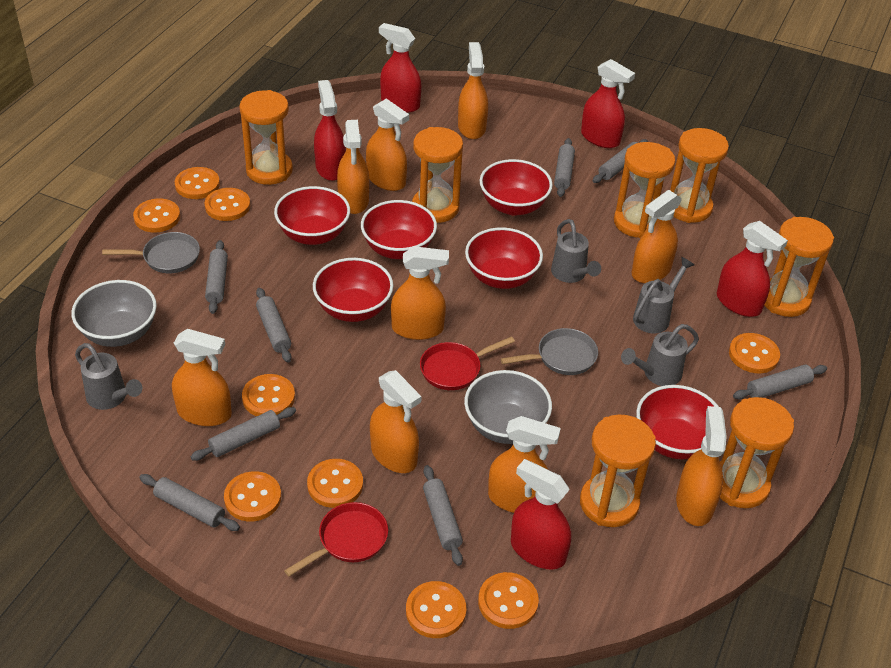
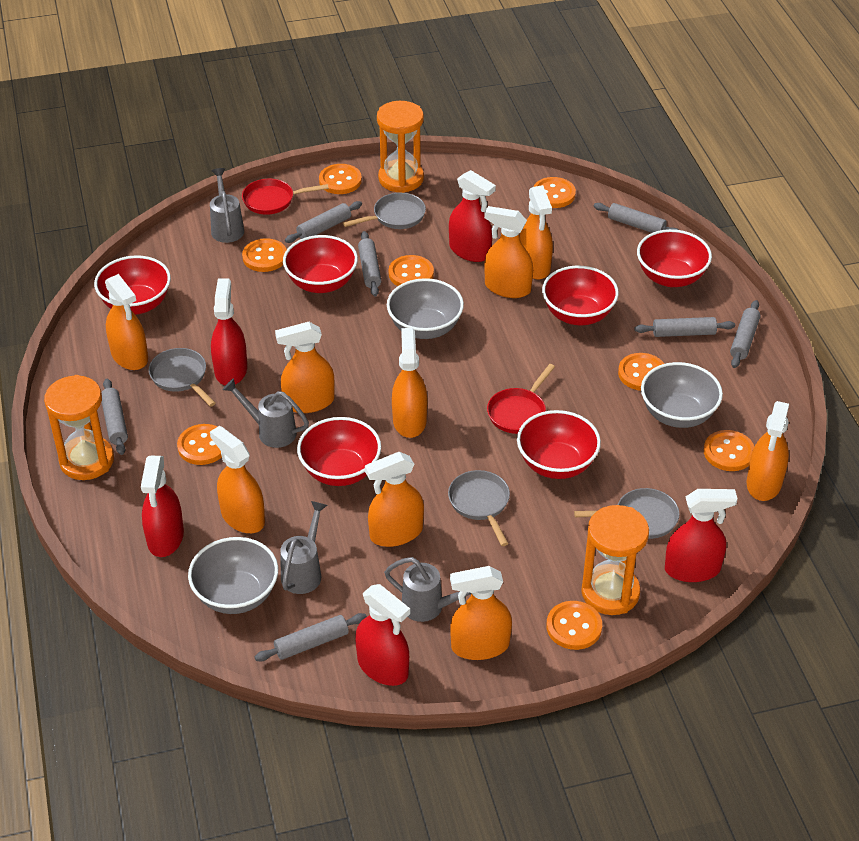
grey bowl: 2 -> 3
grey pan: 2 -> 4
grey rolling pin: 8 -> 7
orange button: 9 -> 8
orange hourglass: 7 -> 3

